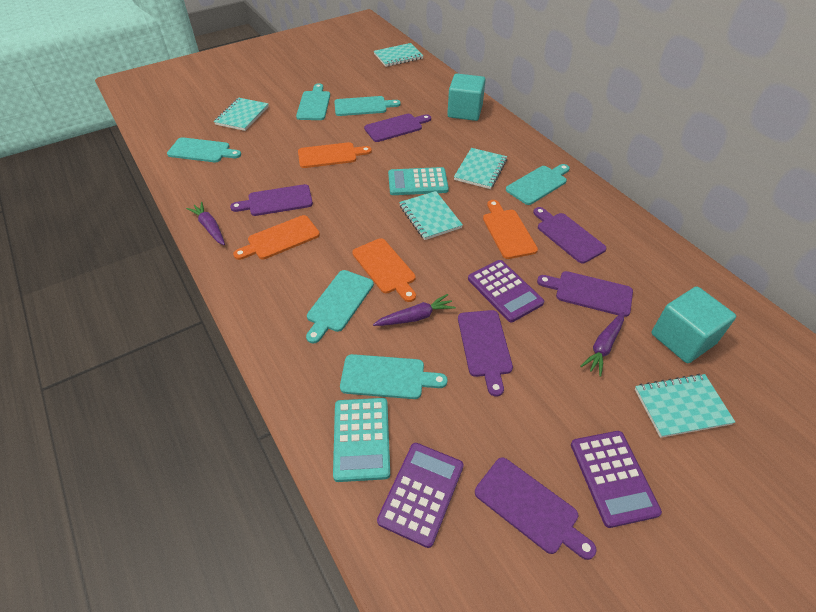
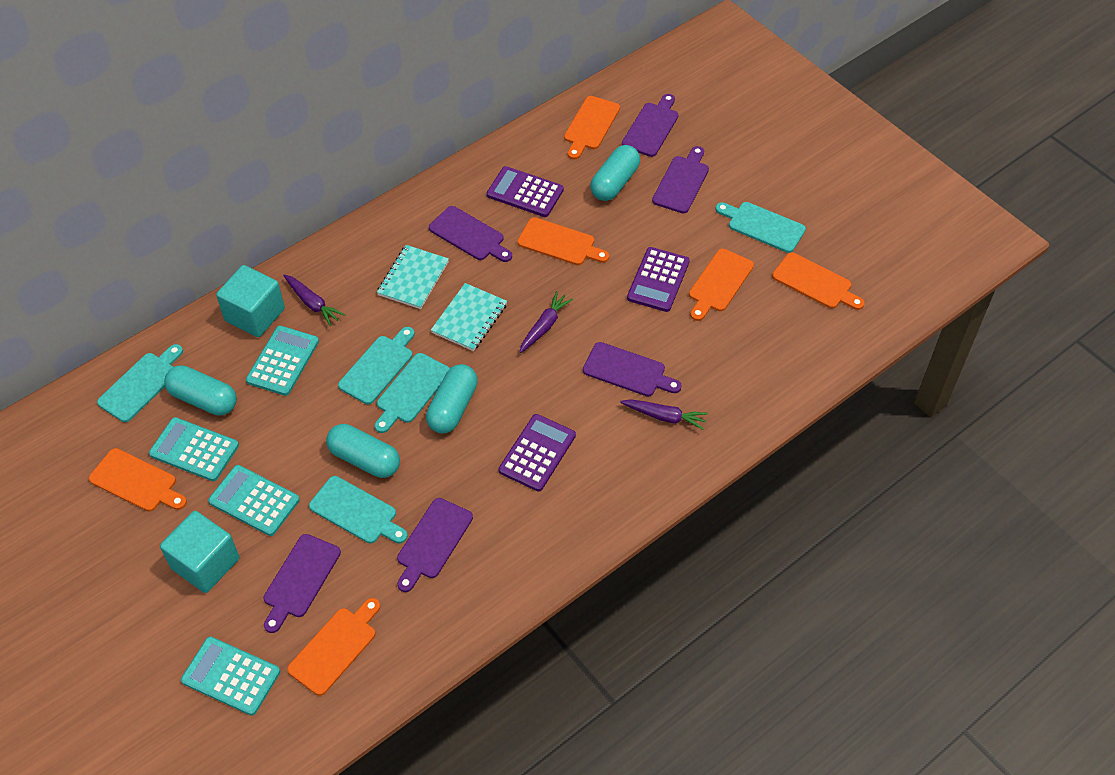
orange cutting board: 4 -> 6
turquoise calculator: 2 -> 4
turquoise capsule: 0 -> 4
turquoise cutting board: 6 -> 5
turquoise notebook: 5 -> 2

